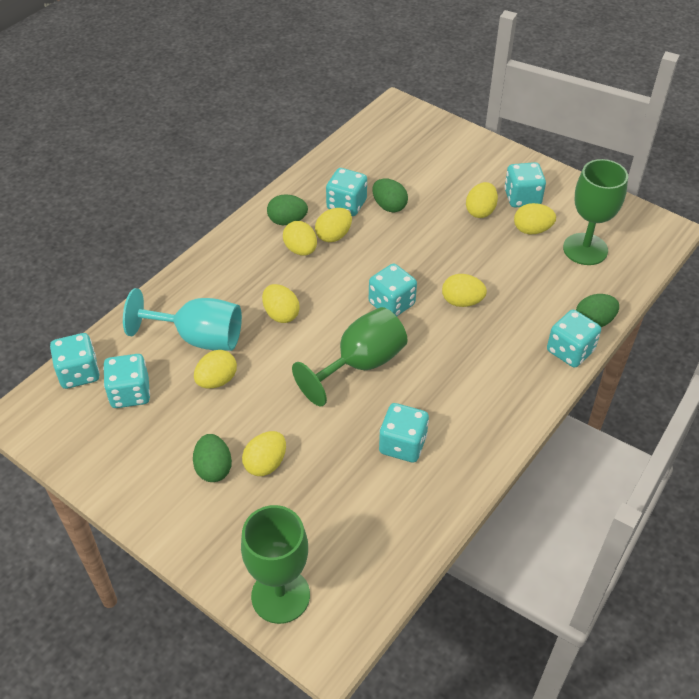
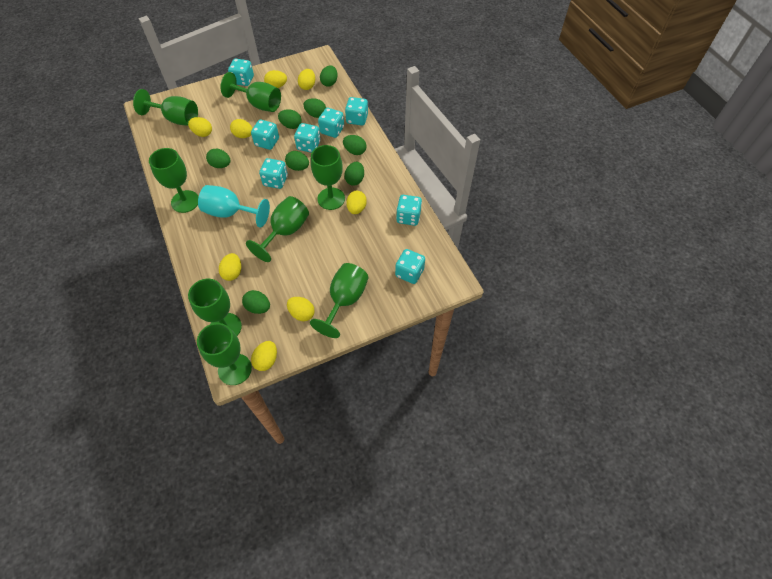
green egg: 4 -> 8
green goblet: 3 -> 8
turquoise dice: 7 -> 8

